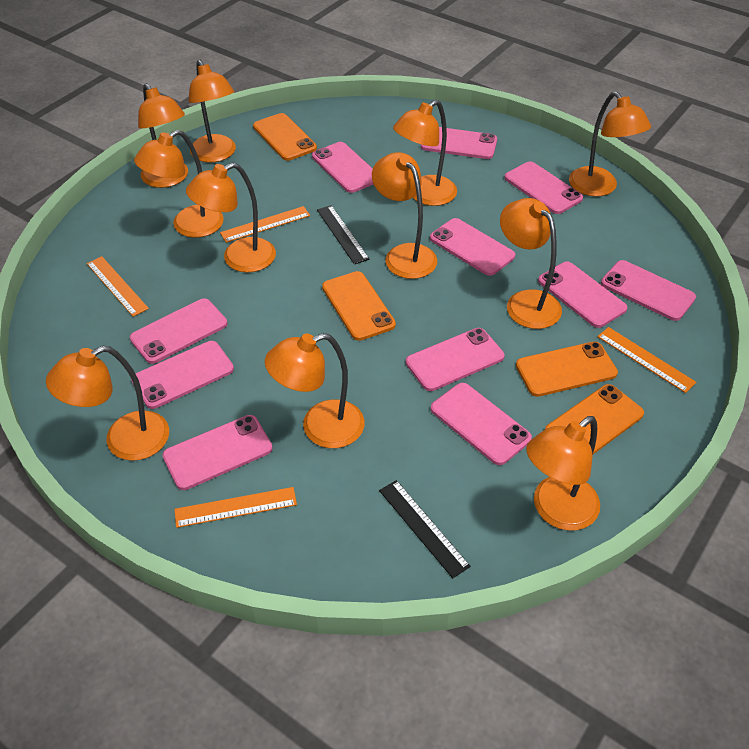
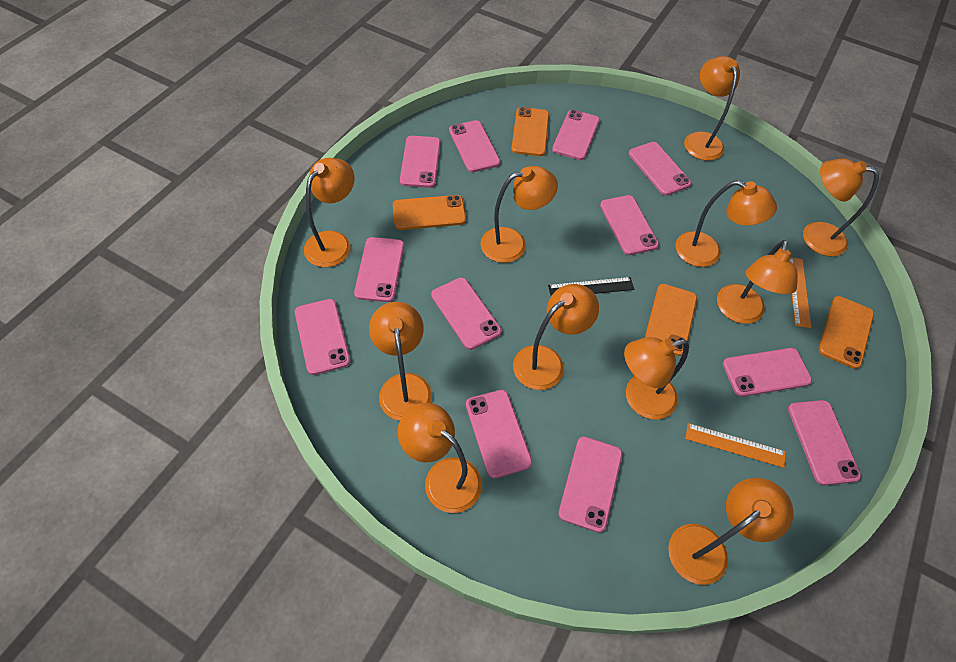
black ruler: 2 -> 1
orange ruler: 4 -> 2
pink phone: 11 -> 12

